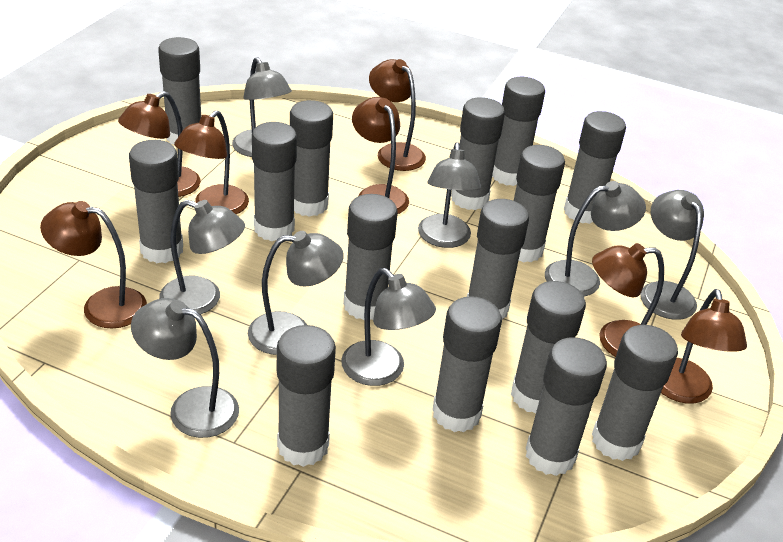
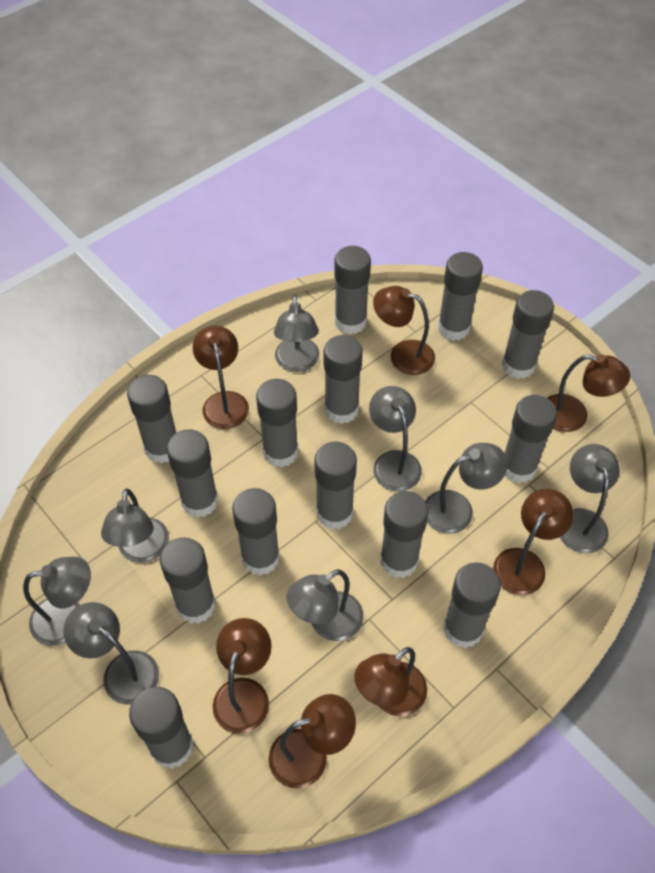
grey glue stick: 15 -> 14

